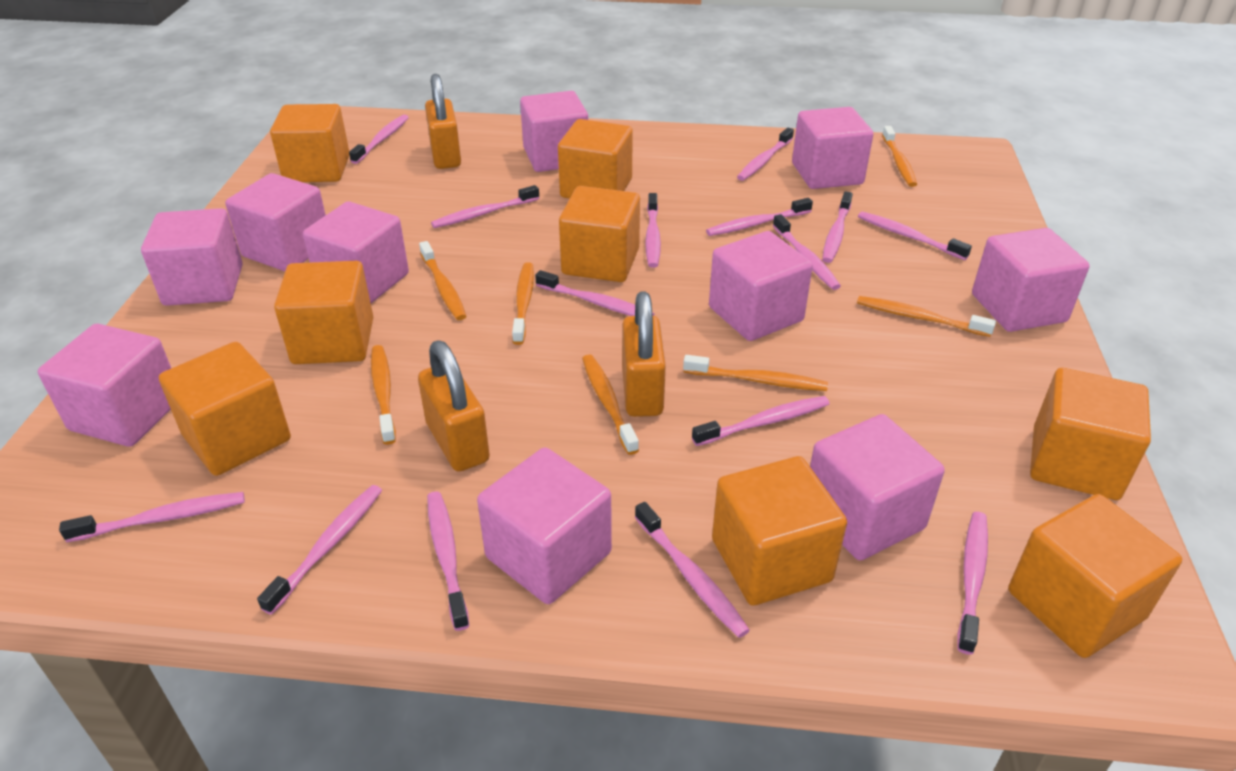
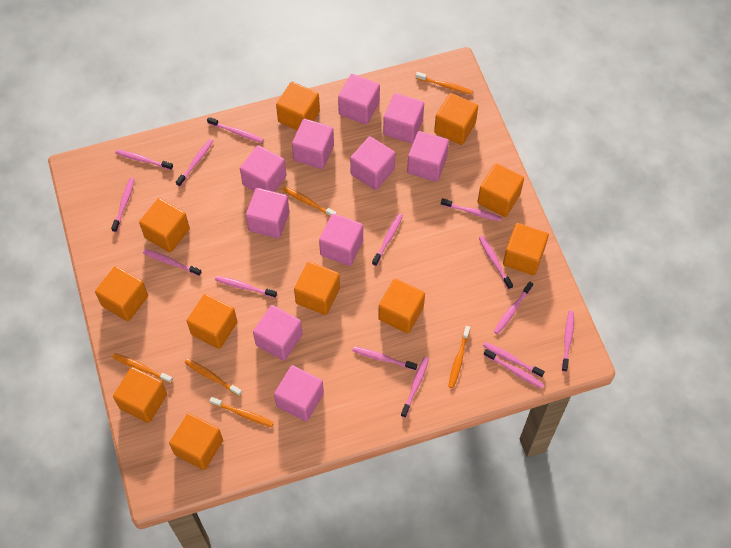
orange cube: 8 -> 11
orange padlock: 3 -> 0
orange toothbrush: 7 -> 6

